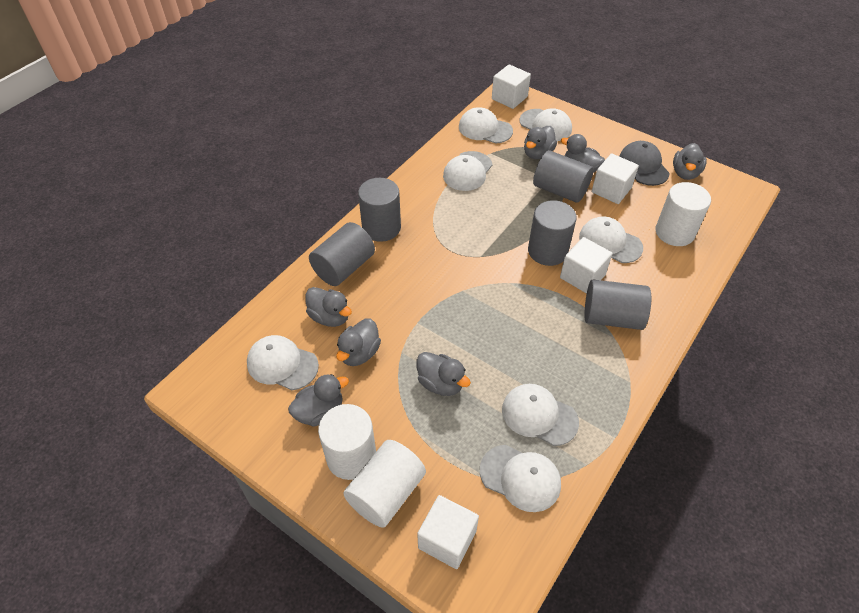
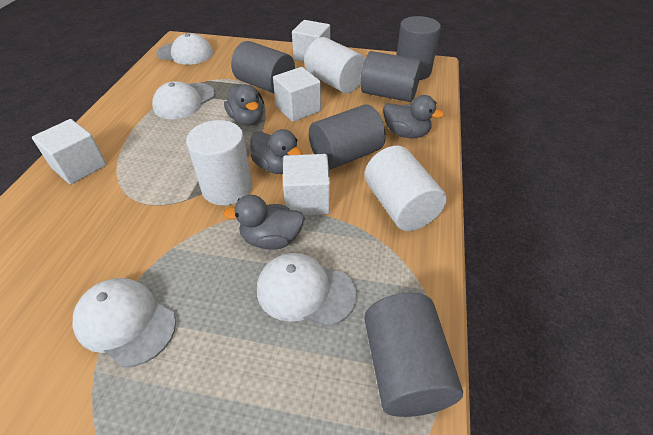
grey cap: 1 -> 0
grey duck: 7 -> 4
white cap: 7 -> 4

